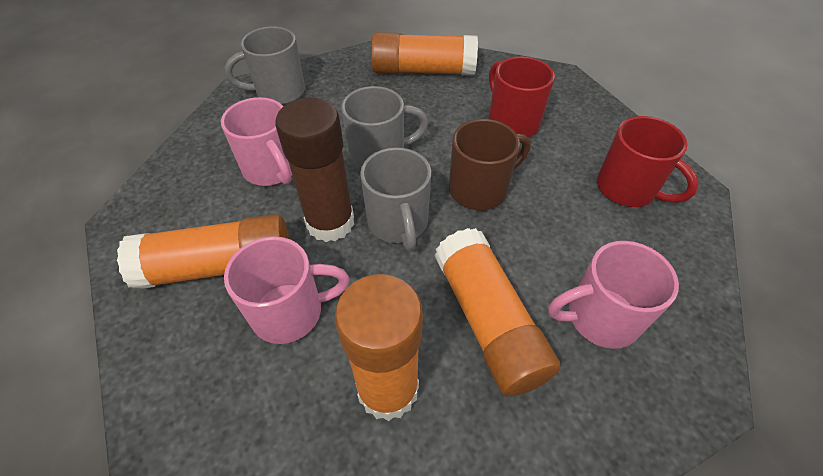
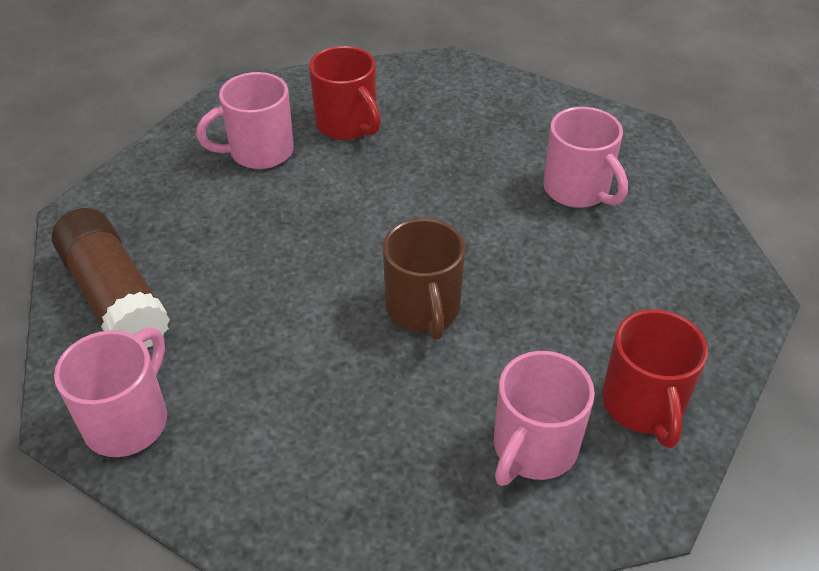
grey mug: 3 -> 0
orange glue stick: 4 -> 0
pink mug: 3 -> 4

